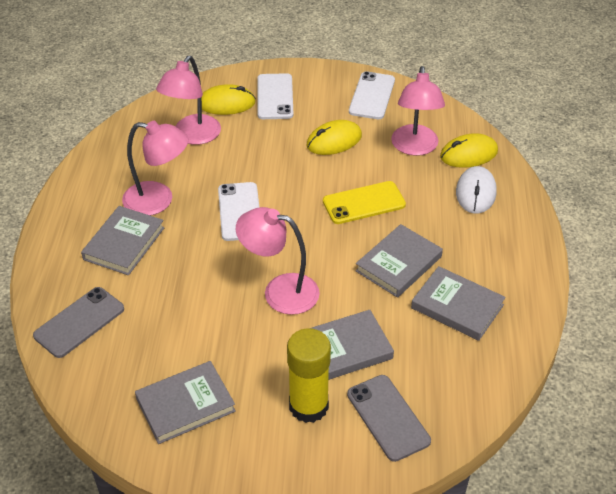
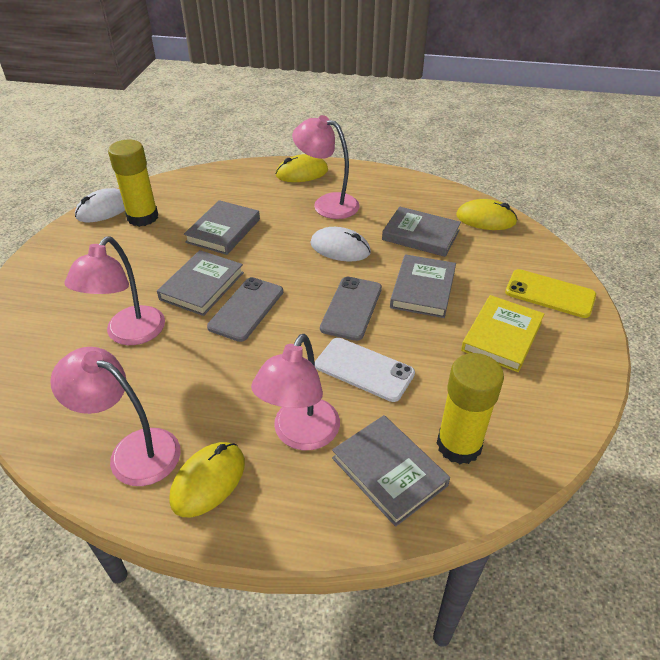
white mouse: 1 -> 2
white phone: 3 -> 1
yellow book: 0 -> 1
yellow glue stick: 1 -> 2

